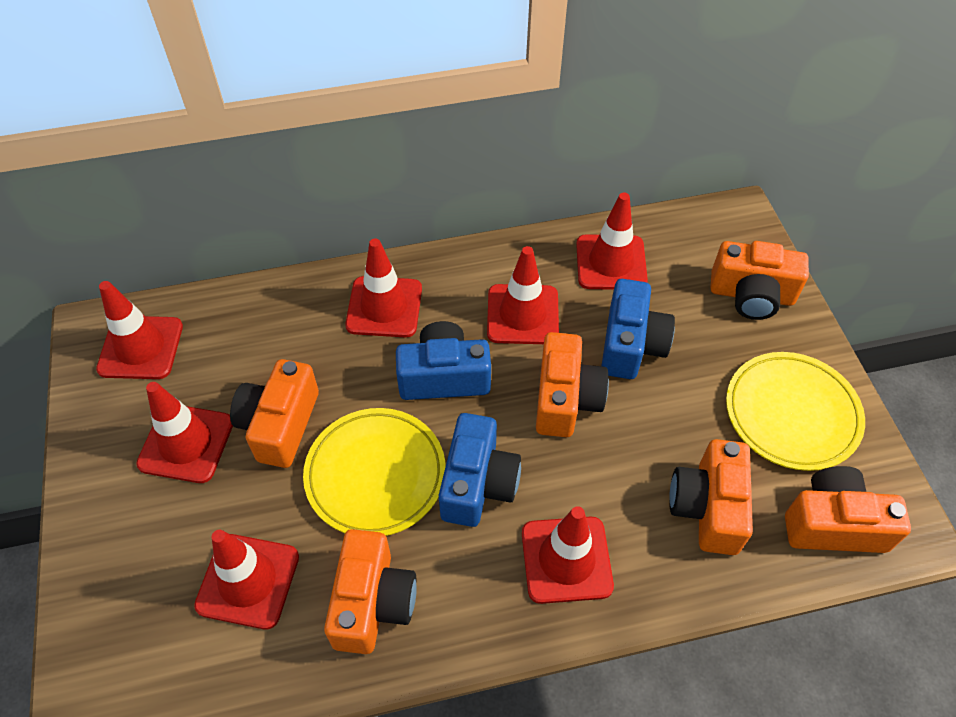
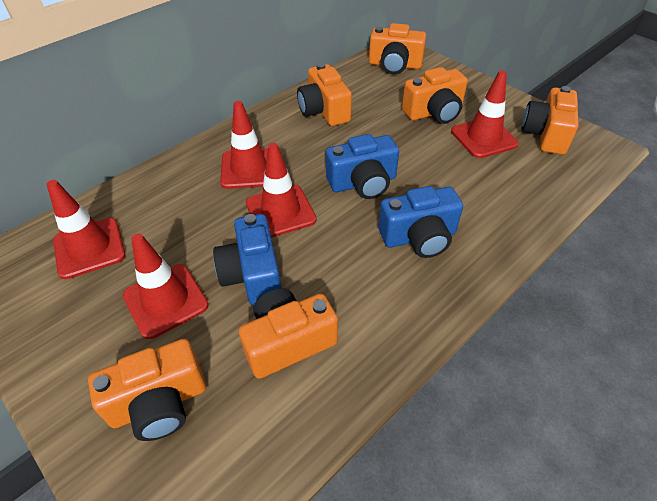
red traffic cone: 7 -> 5
yellow plate: 2 -> 0

